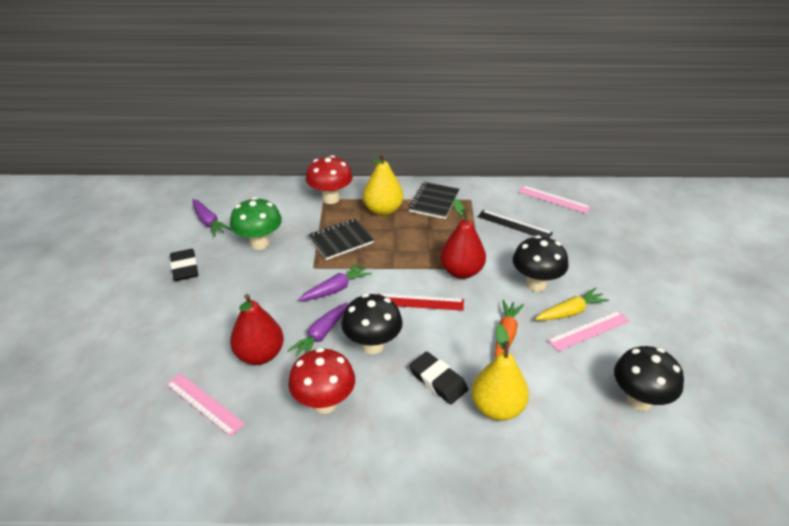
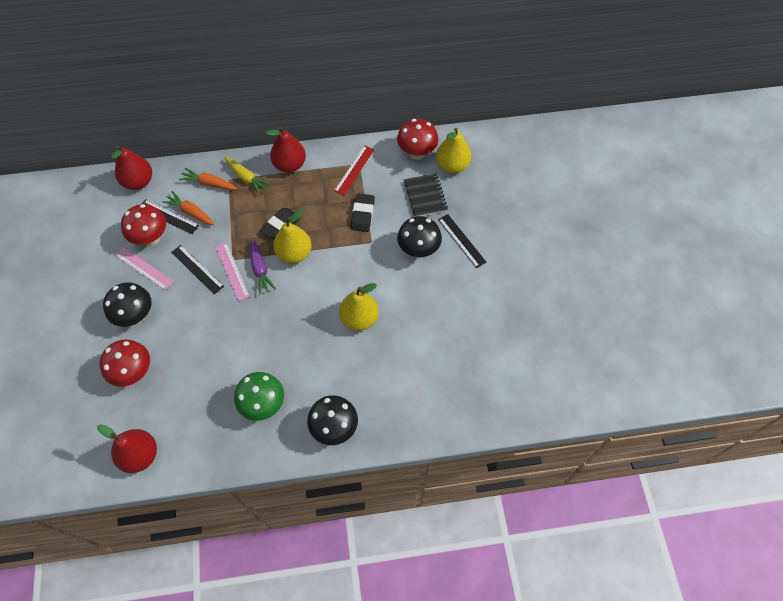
black notebook: 2 -> 1
black ruler: 1 -> 3
orange carrot: 1 -> 2
pink ruler: 3 -> 2
purple carrot: 3 -> 1
red mushroom: 2 -> 3
red pear: 2 -> 3
yellow pear: 2 -> 3

